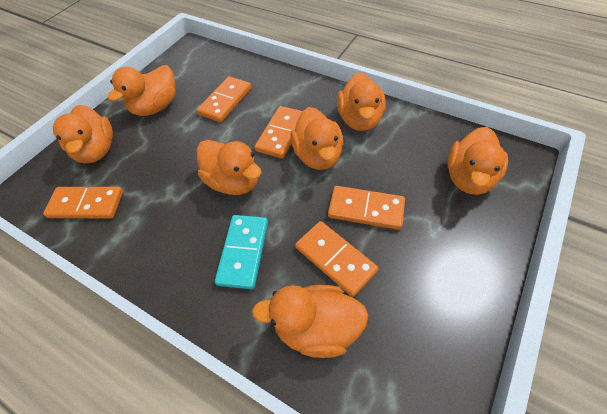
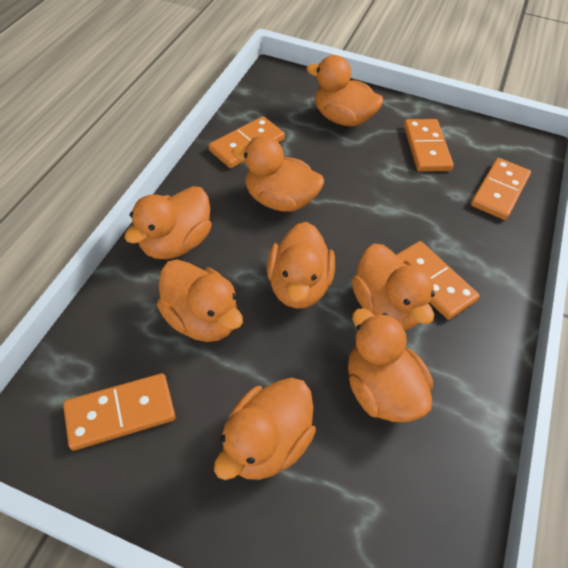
orange duck: 7 -> 8
turquoise domino: 1 -> 0

